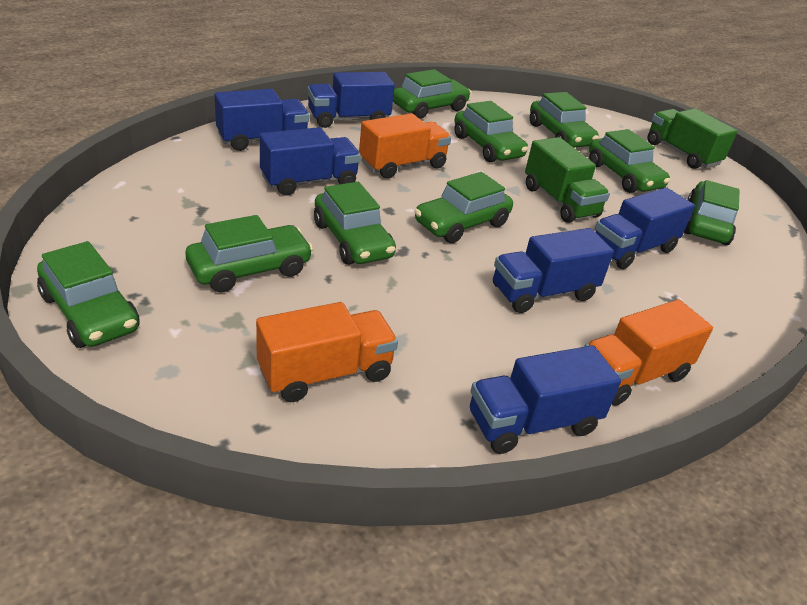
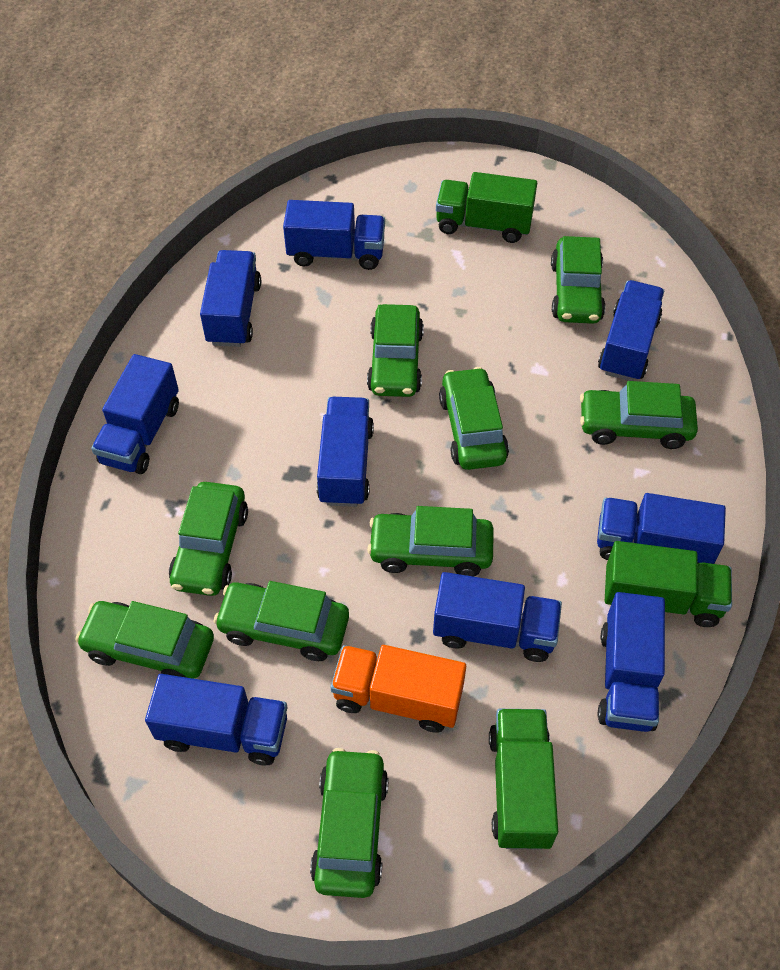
blue truck: 6 -> 9
green truck: 2 -> 3
orange truck: 3 -> 1

